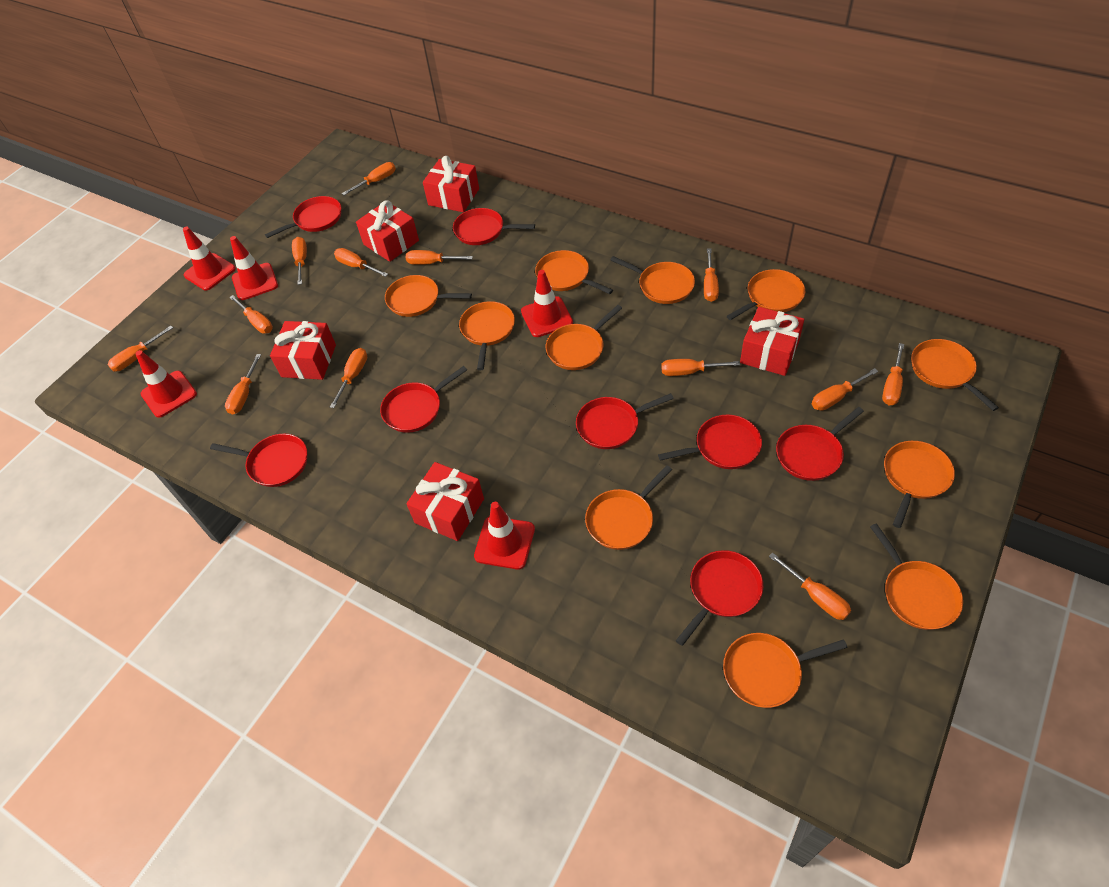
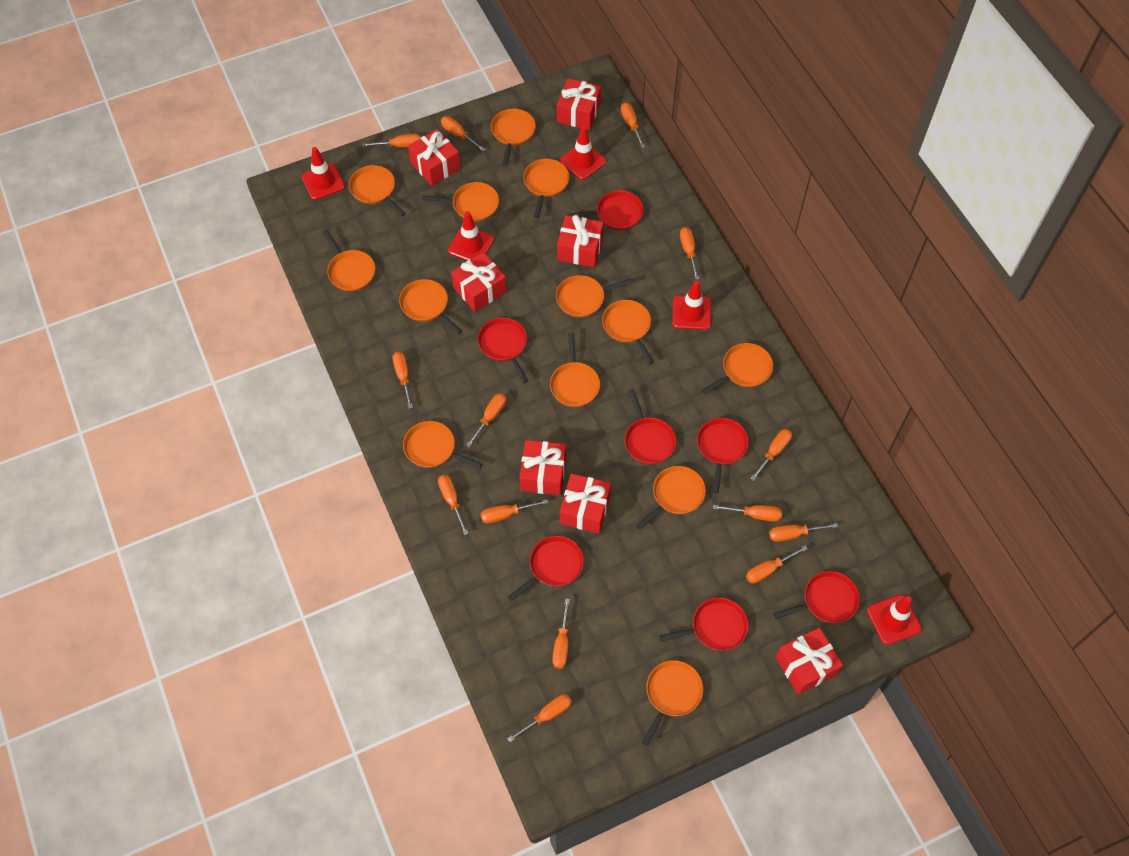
orange pan: 11 -> 13
orange screwdriver: 13 -> 14
red gift: 5 -> 7
red pan: 8 -> 7

